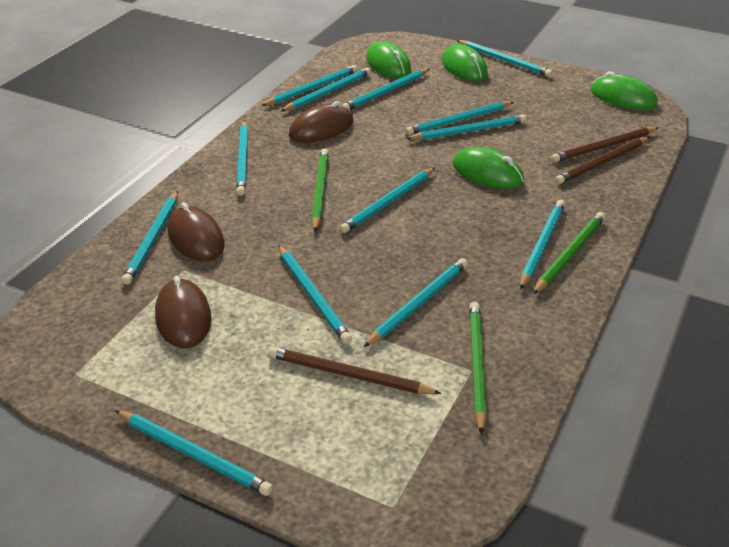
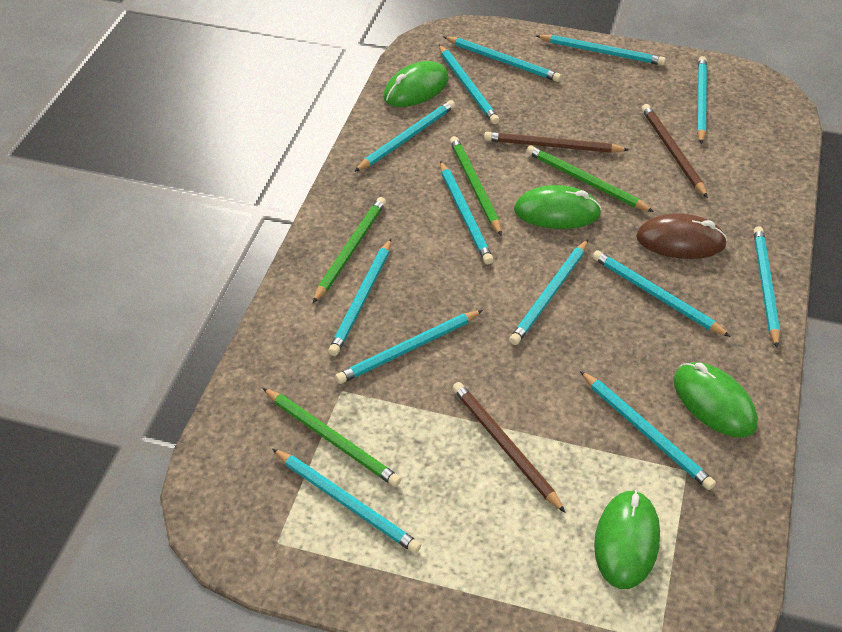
brown mouse: 3 -> 1
green pencil: 3 -> 4

